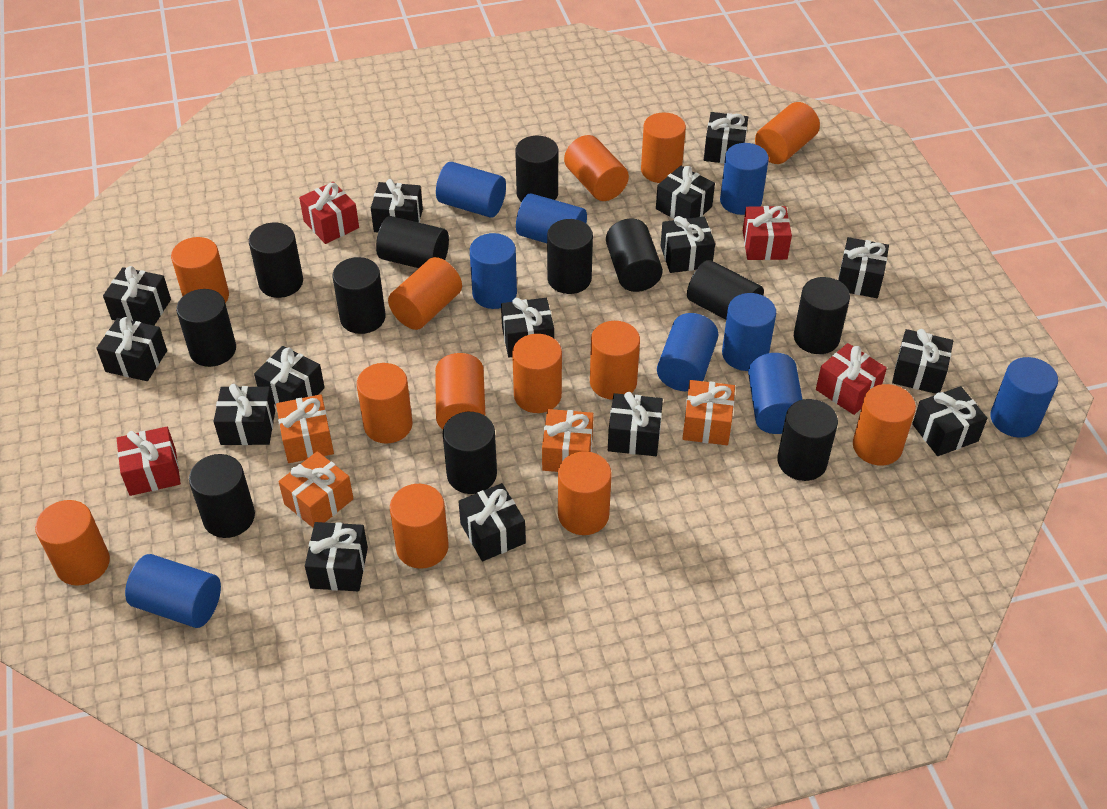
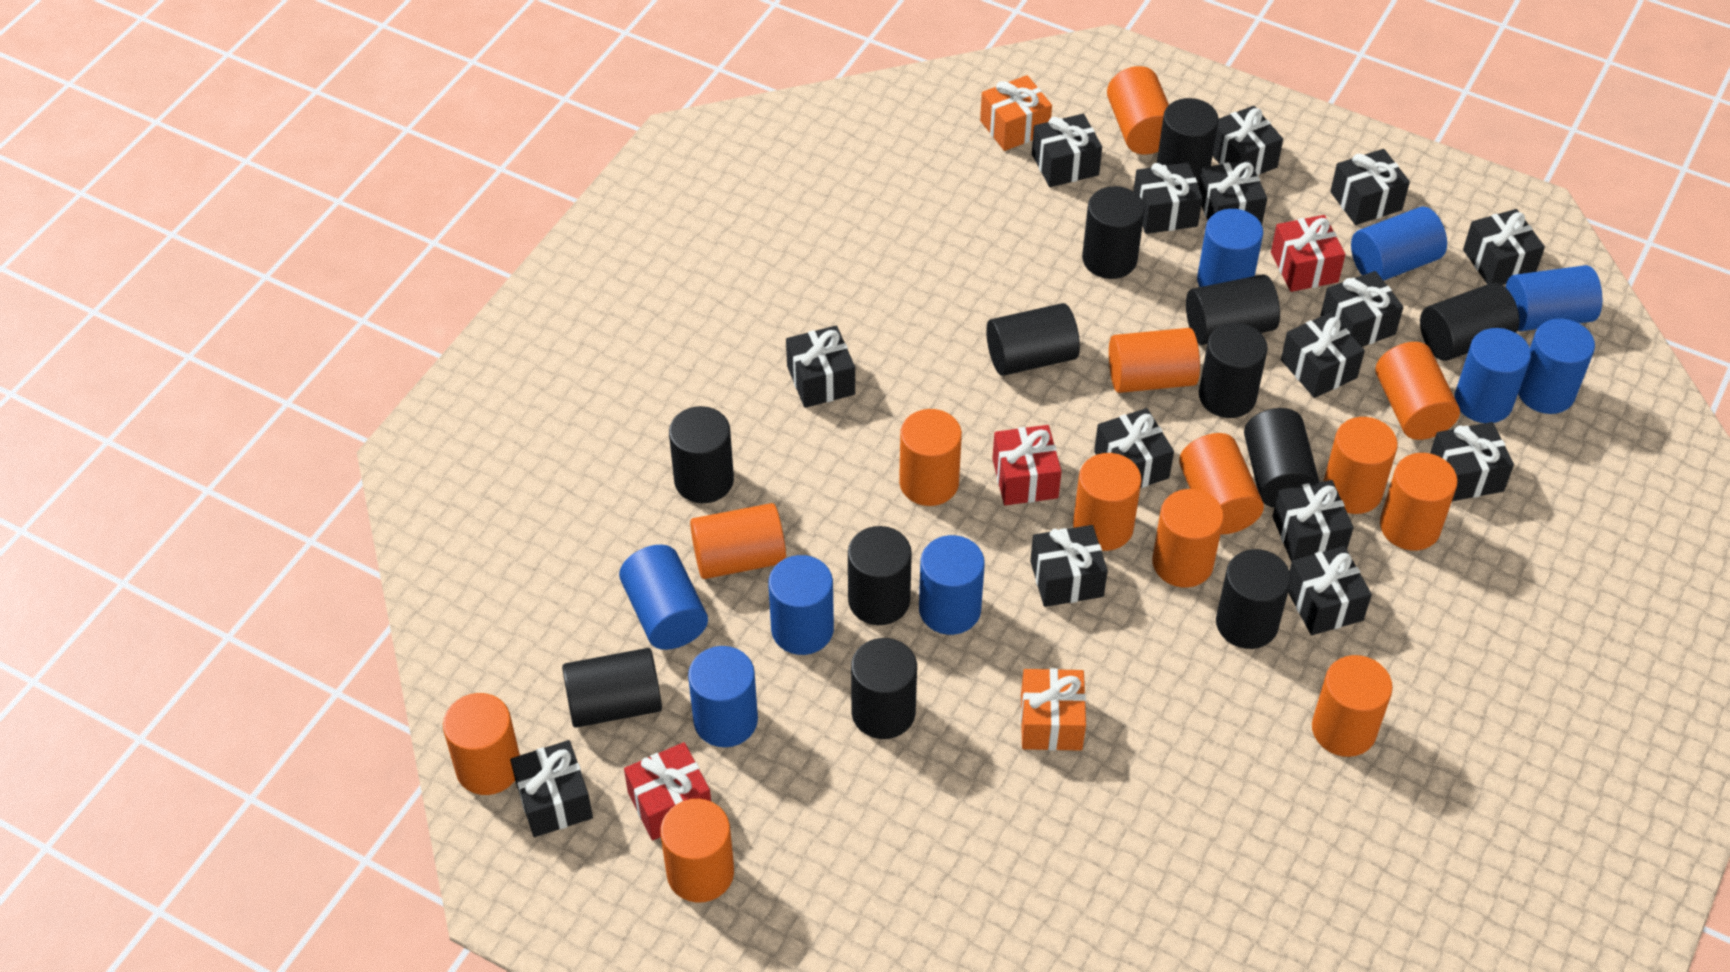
orange gift: 4 -> 2
red gift: 4 -> 3

